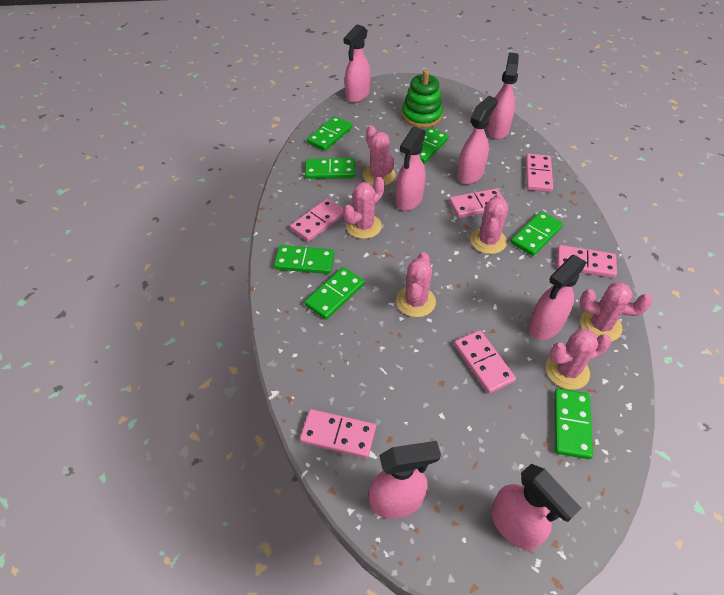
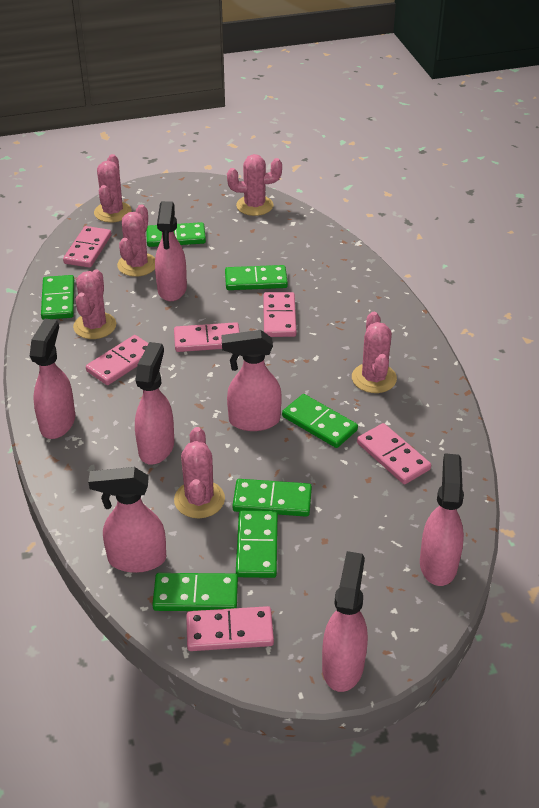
green stacking toy: 1 -> 0

